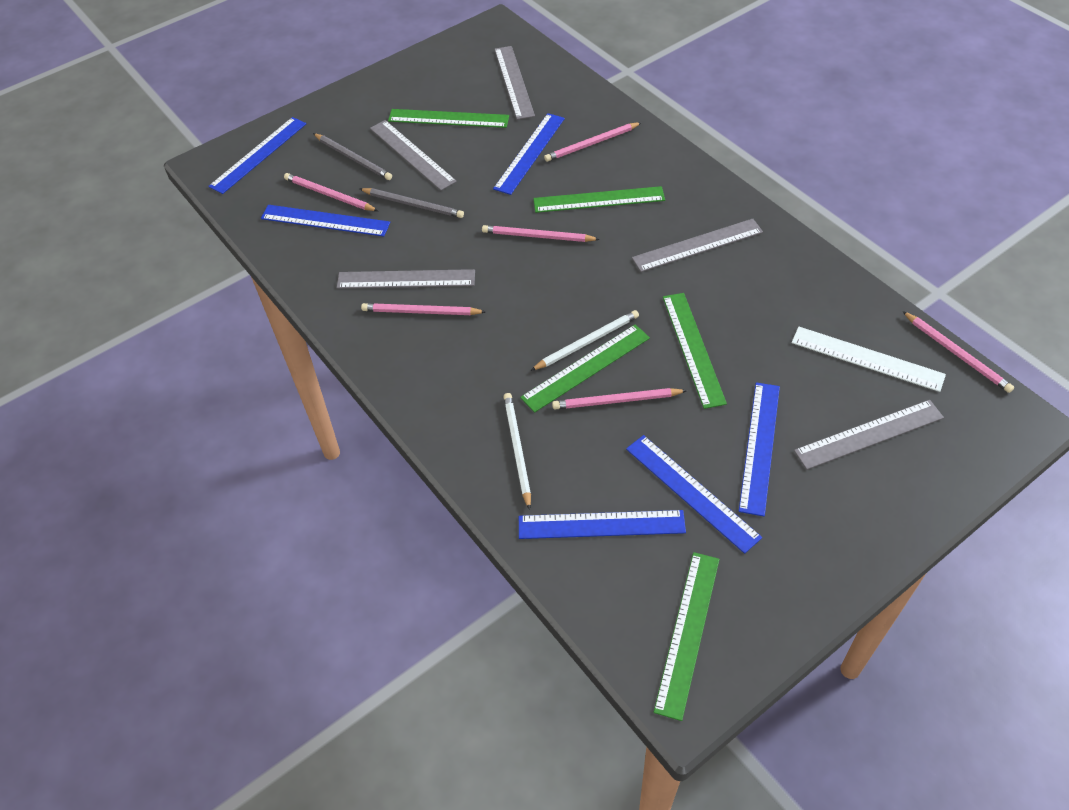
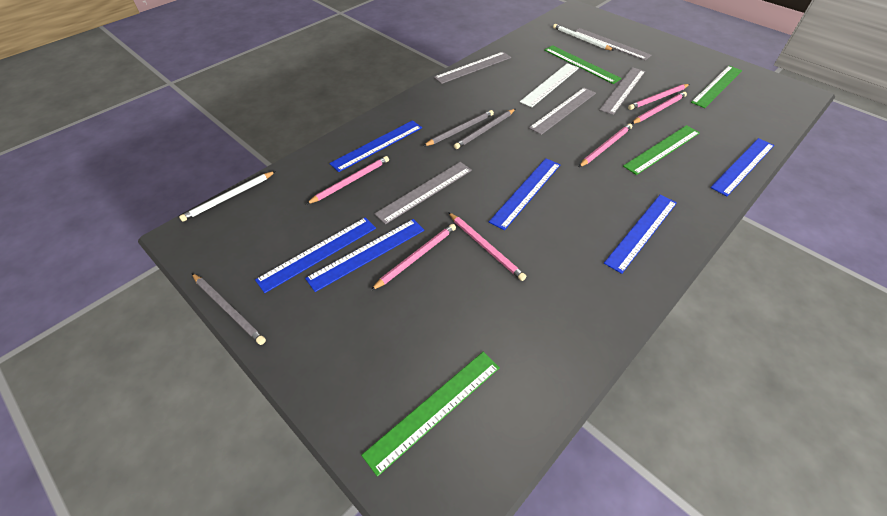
green ruler: 5 -> 4
grey pencil: 2 -> 3

